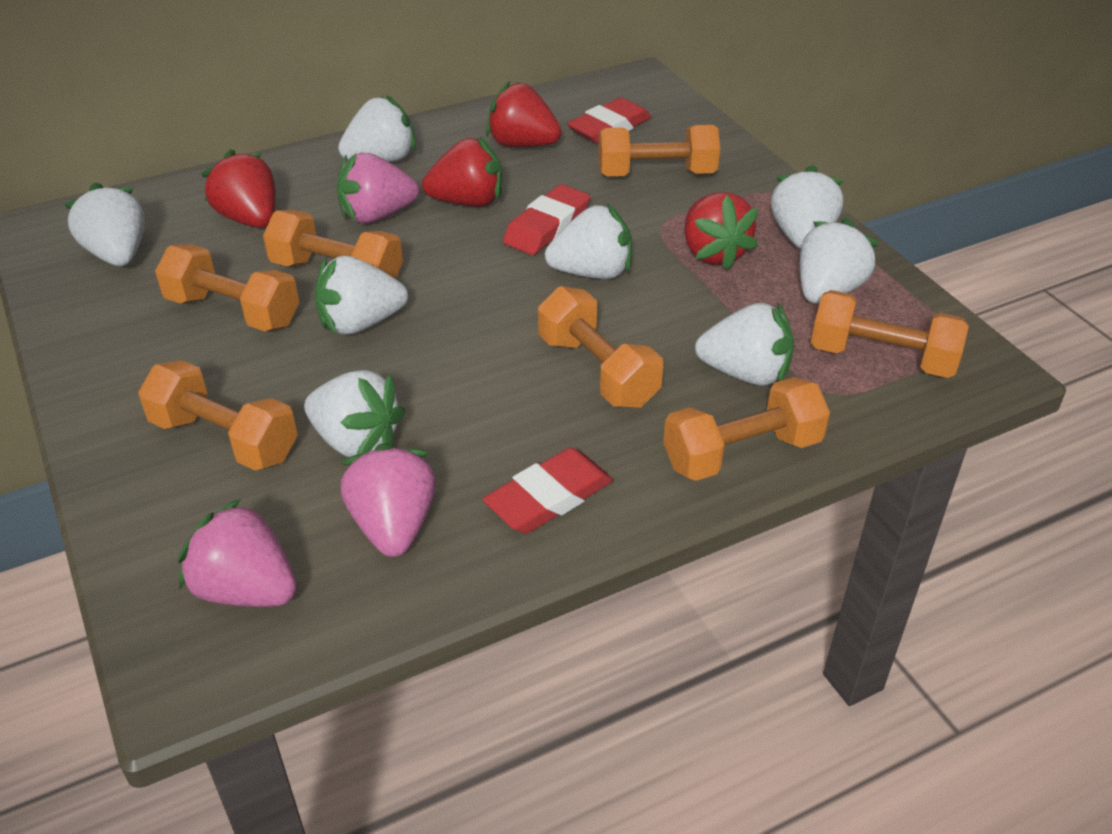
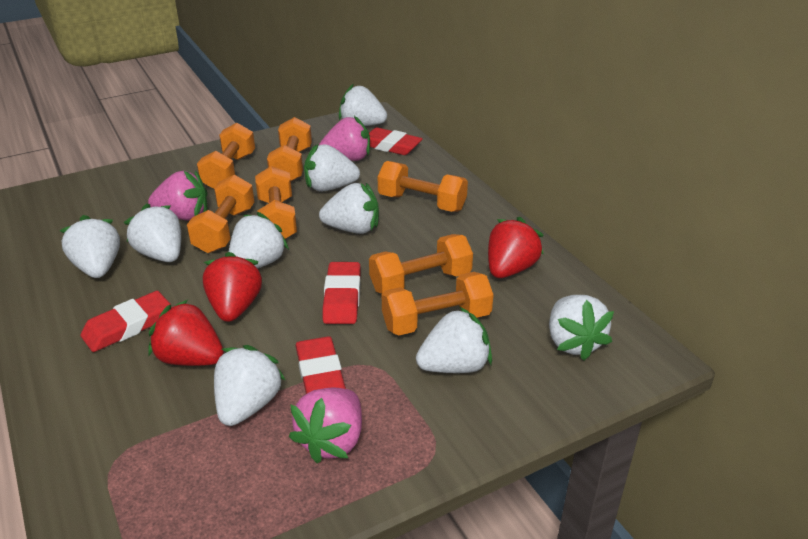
red eraser: 3 -> 4
red strawberry: 4 -> 3
white strawberry: 8 -> 9

